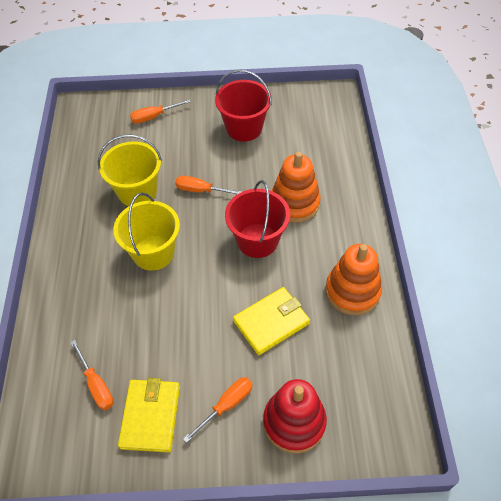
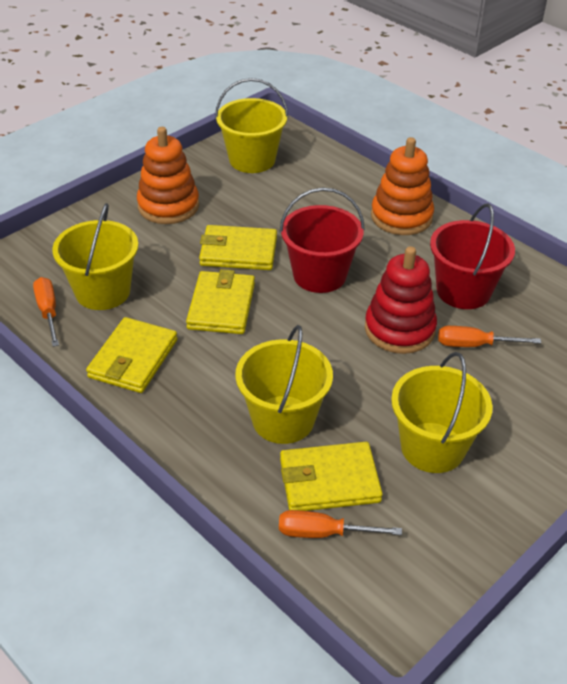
orange screwdriver: 4 -> 3
yellow bucket: 2 -> 4
yellow wallet: 2 -> 4

